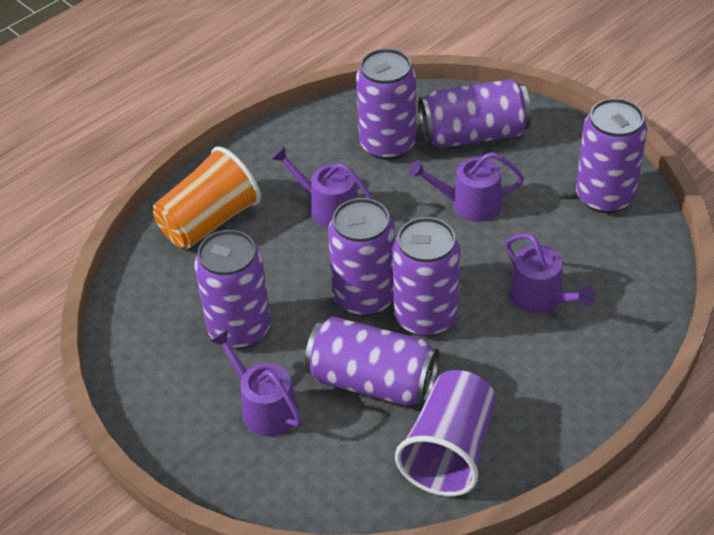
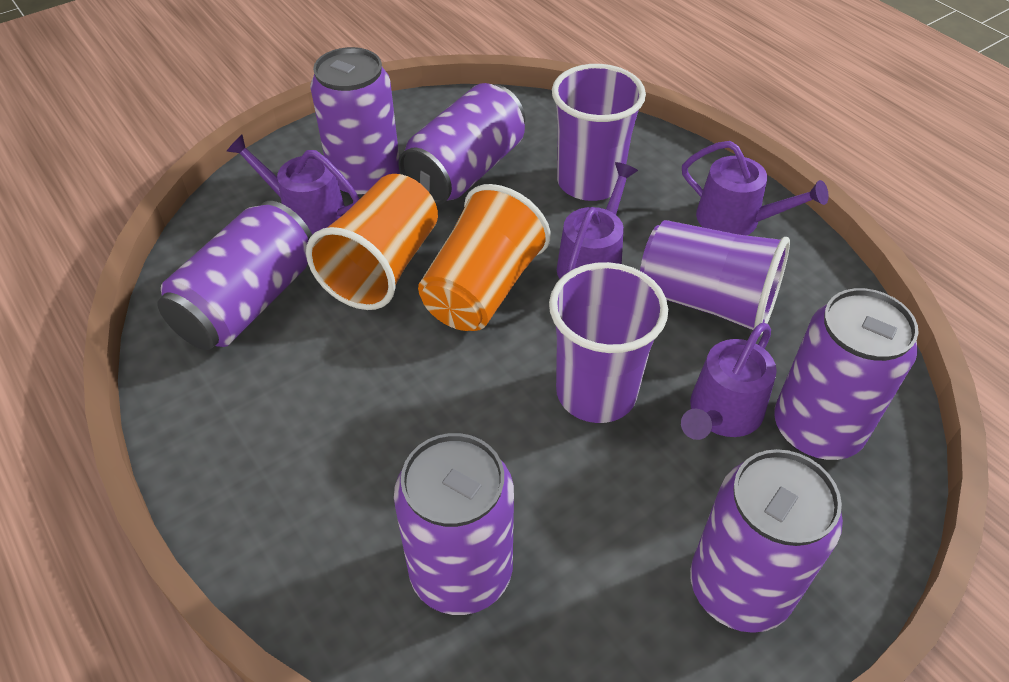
orange cup: 1 -> 2
purple can: 7 -> 6
purple cup: 1 -> 3

